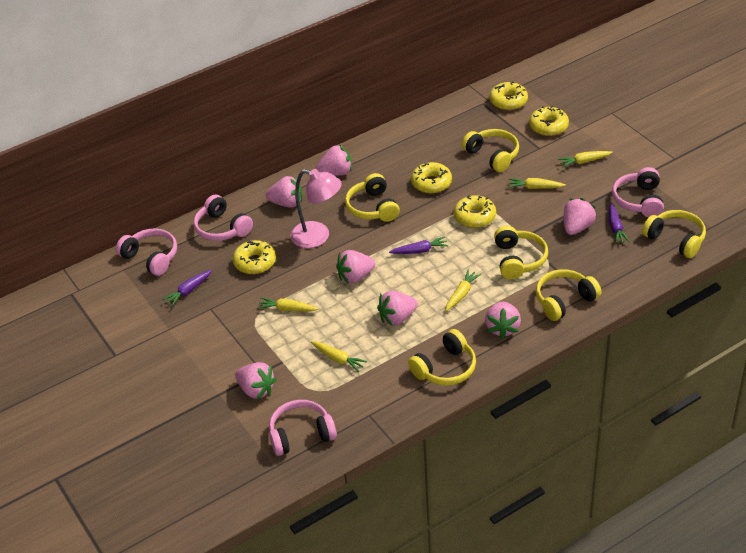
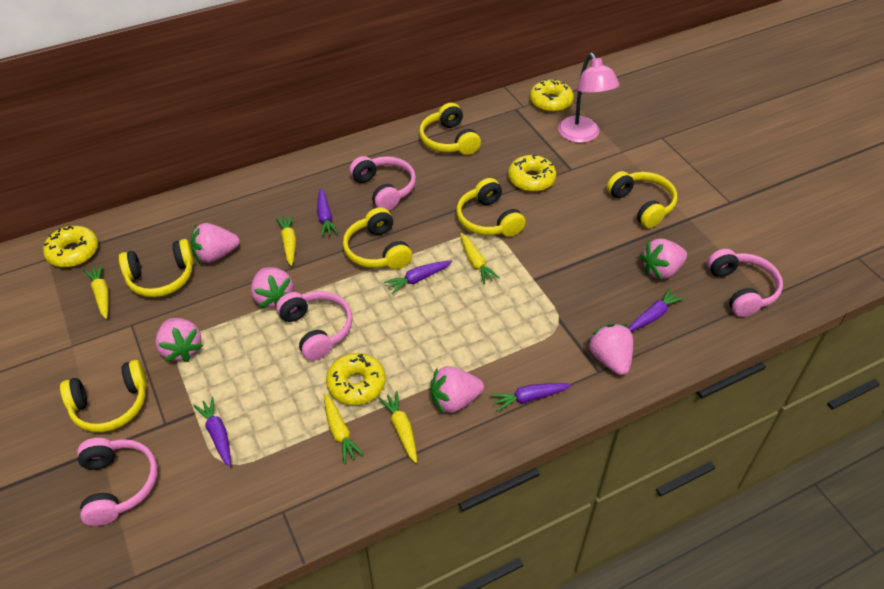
pink strawberry: 7 -> 6
purple carrot: 3 -> 5
yellow donut: 5 -> 4

